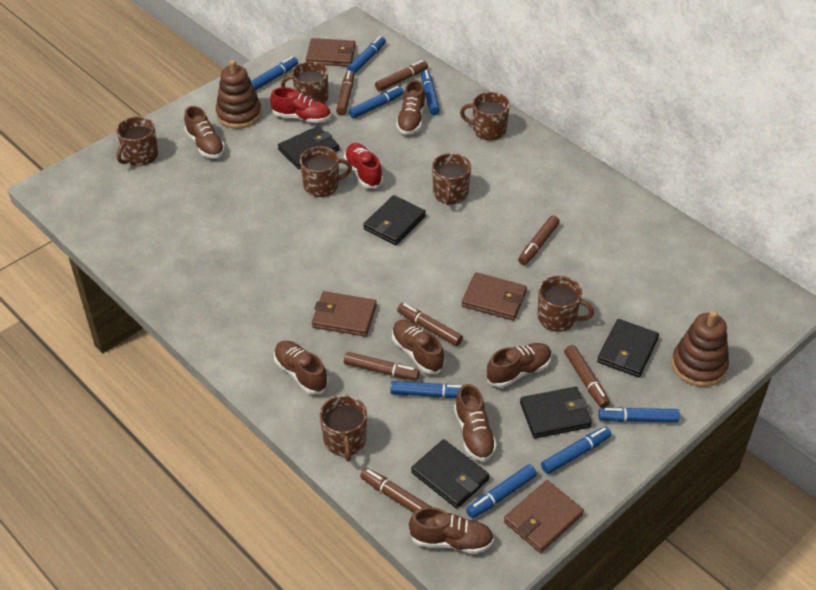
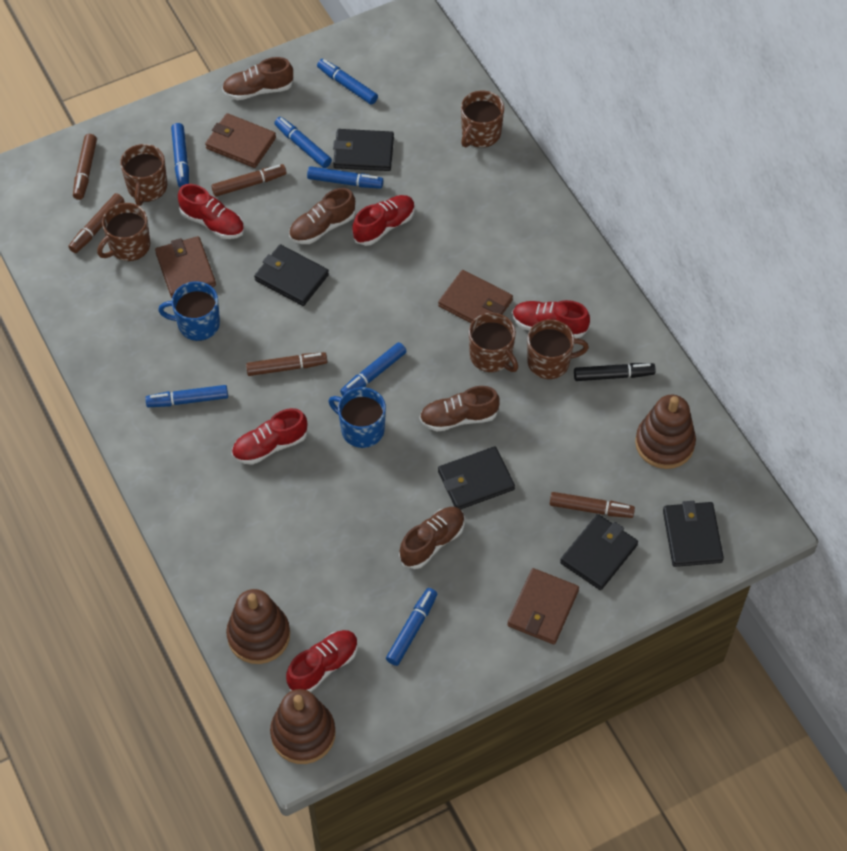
black marker: 0 -> 1
blue marker: 8 -> 7
blue mug: 0 -> 2
brown marker: 7 -> 5
brown mug: 7 -> 5
brown shoe: 7 -> 4
brown stacking toy: 2 -> 3
red shoe: 2 -> 5

